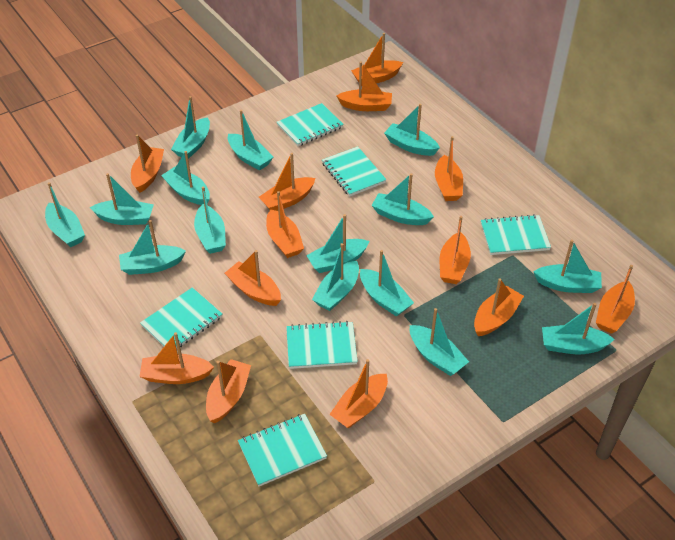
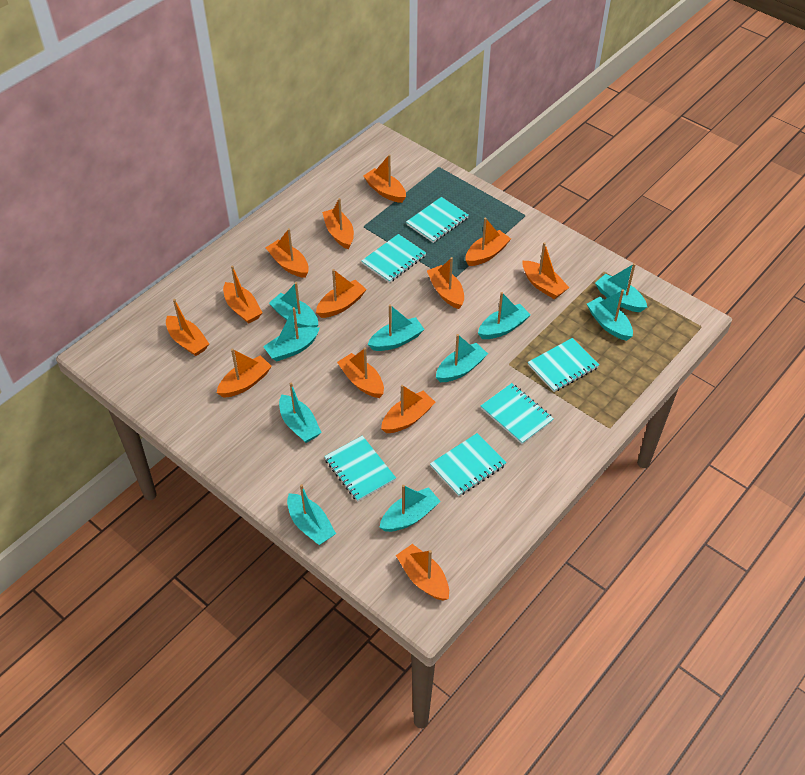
turquoise boat: 15 -> 10

